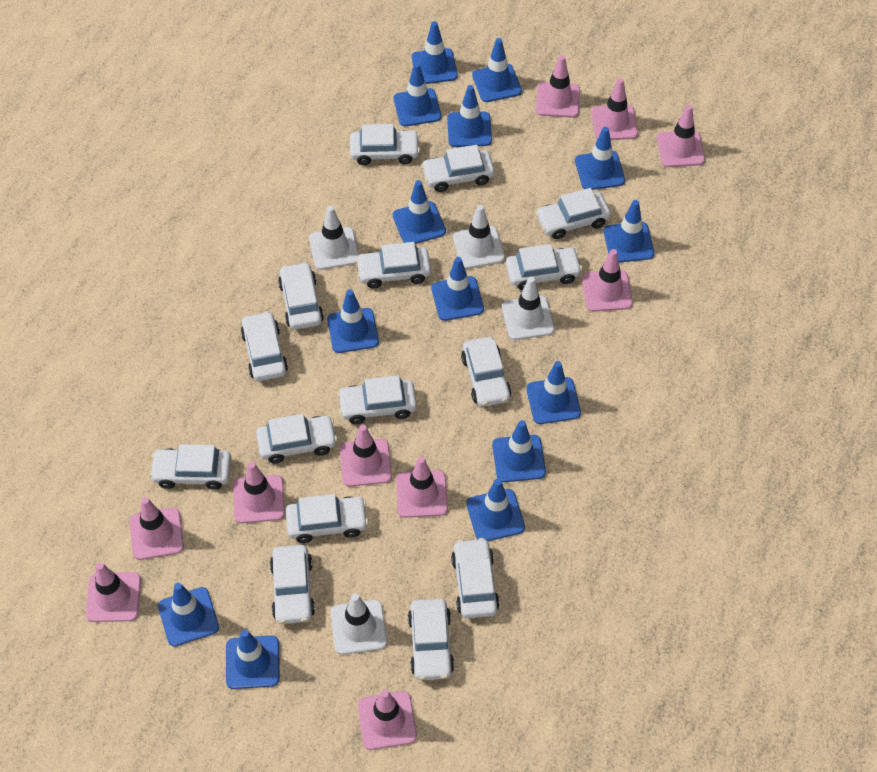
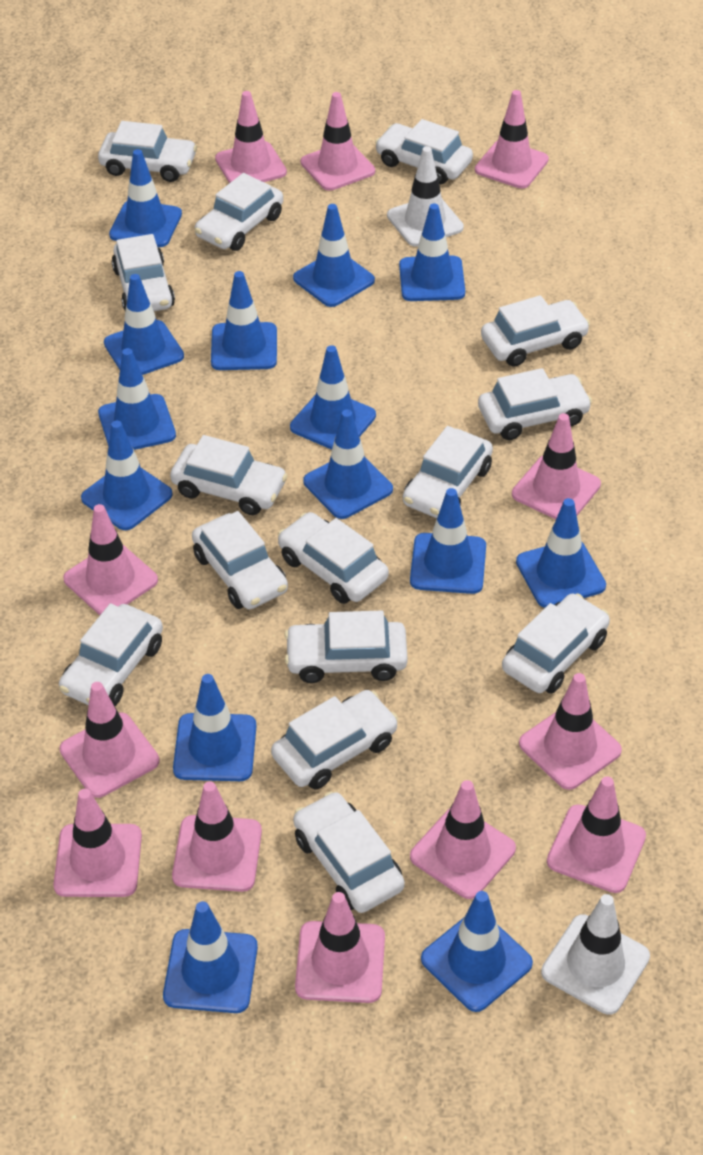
pink traffic cone: 10 -> 12
white traffic cone: 4 -> 2

